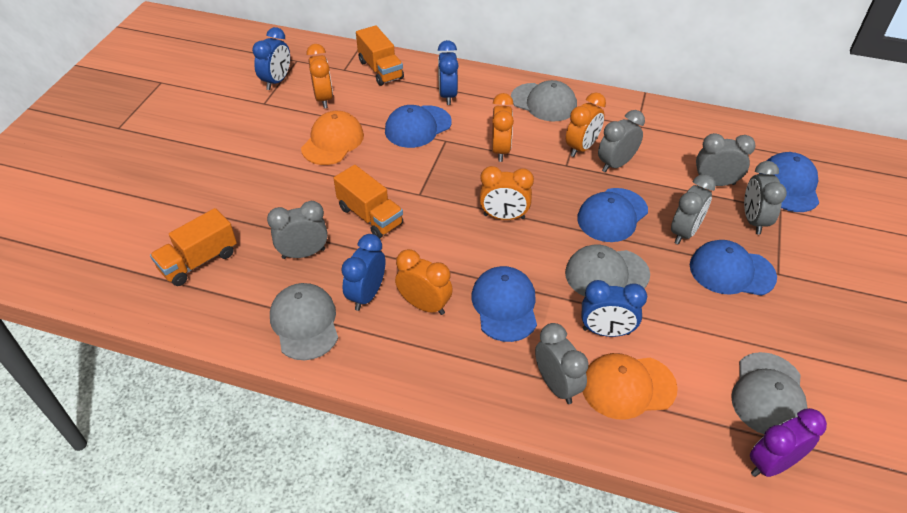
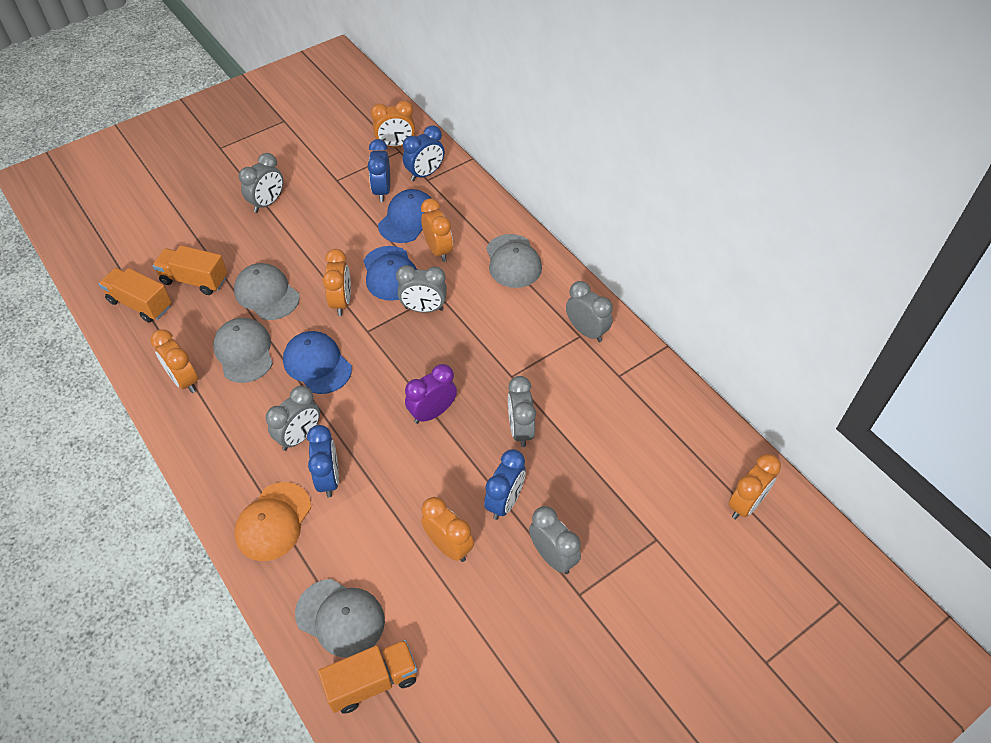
blue cap: 5 -> 3
orange cap: 2 -> 1
orange clock: 5 -> 6

